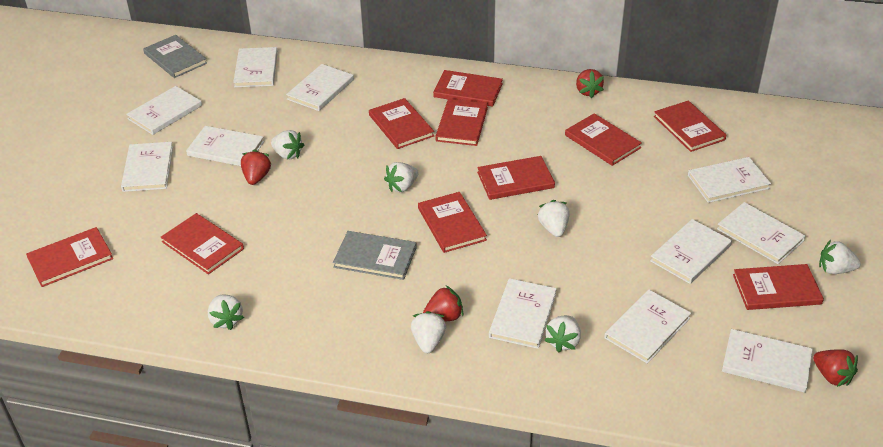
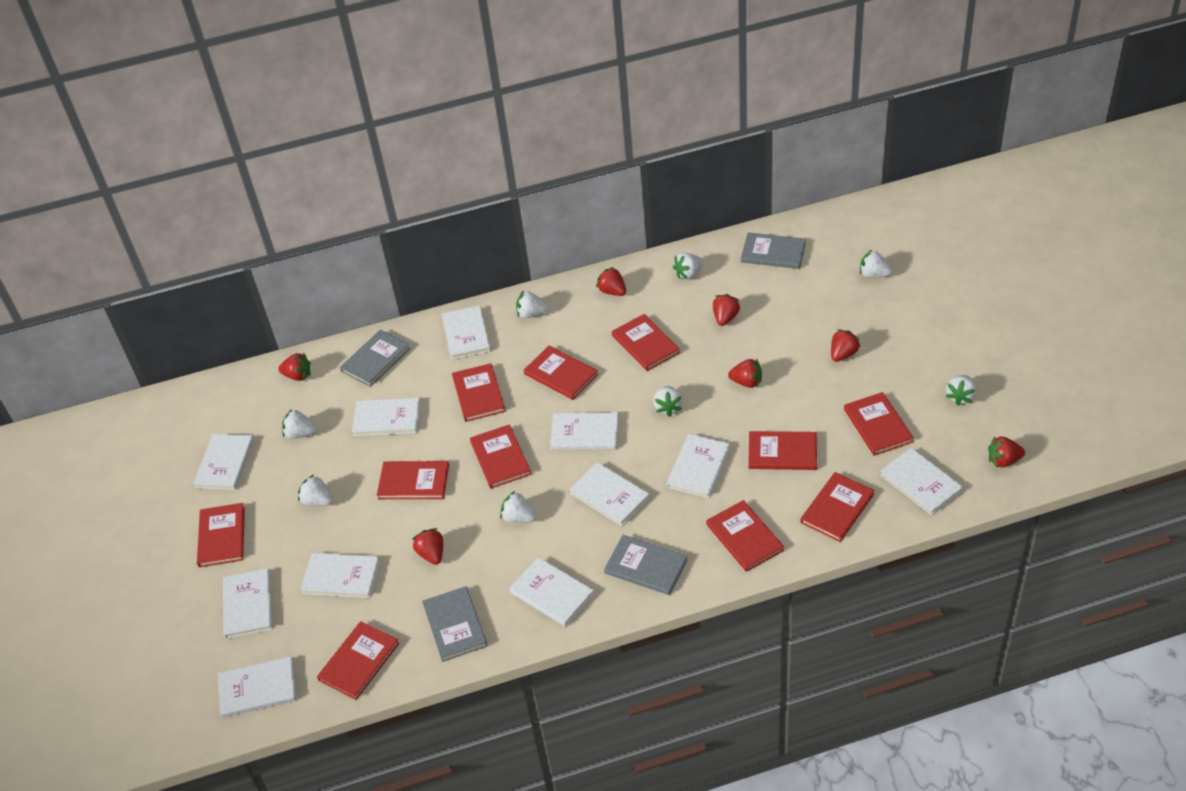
grey book: 2 -> 4
red book: 10 -> 11
red strawberry: 4 -> 7
white strawberry: 7 -> 8

